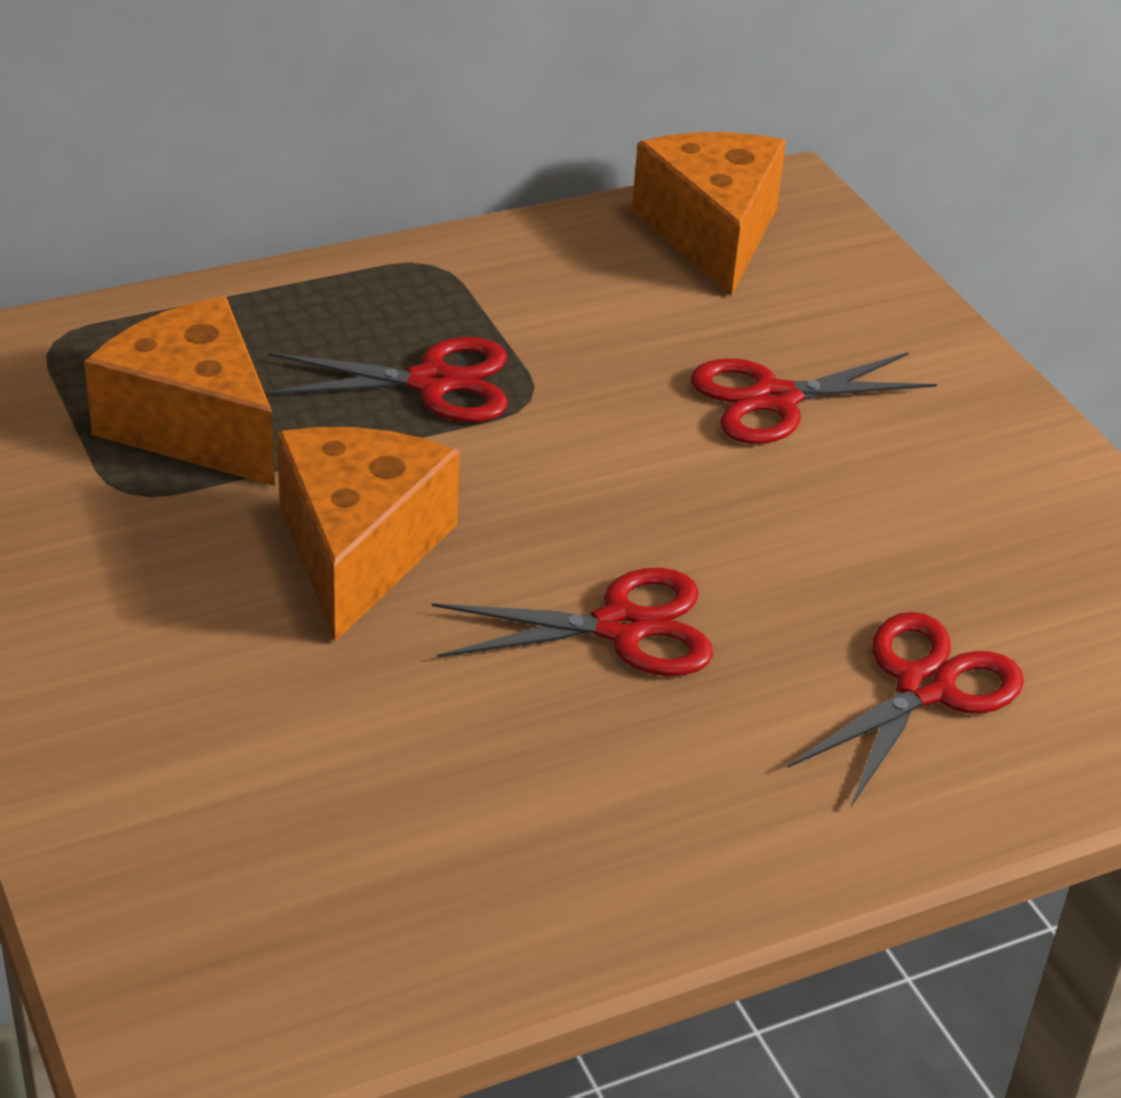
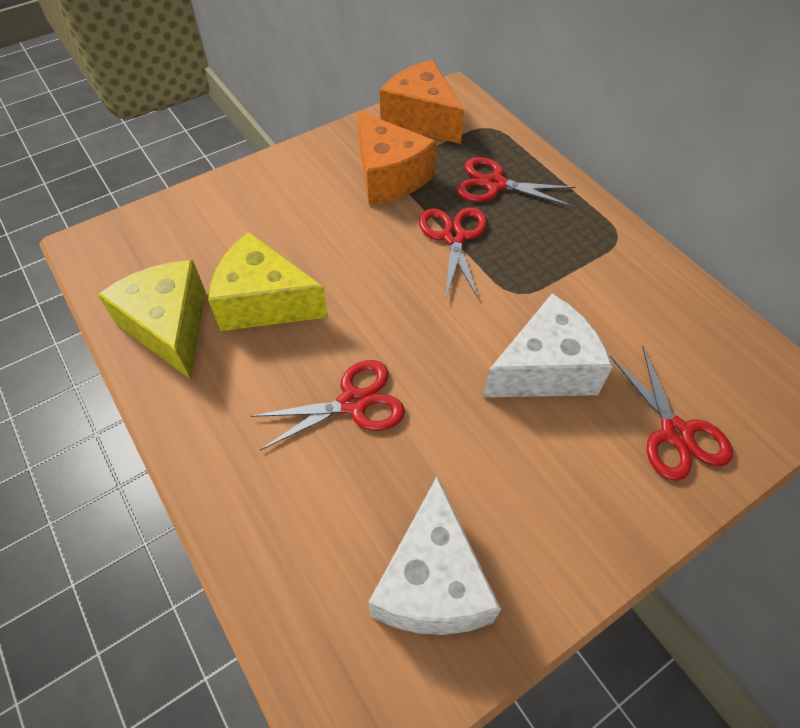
orange cheese: 3 -> 2
white cheese: 0 -> 2
yellow cheese: 0 -> 2

